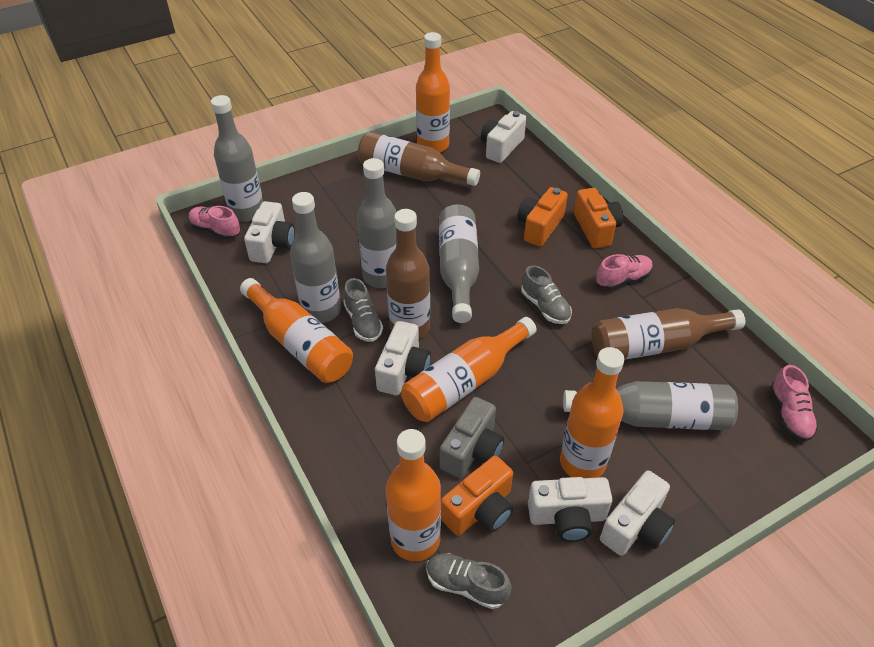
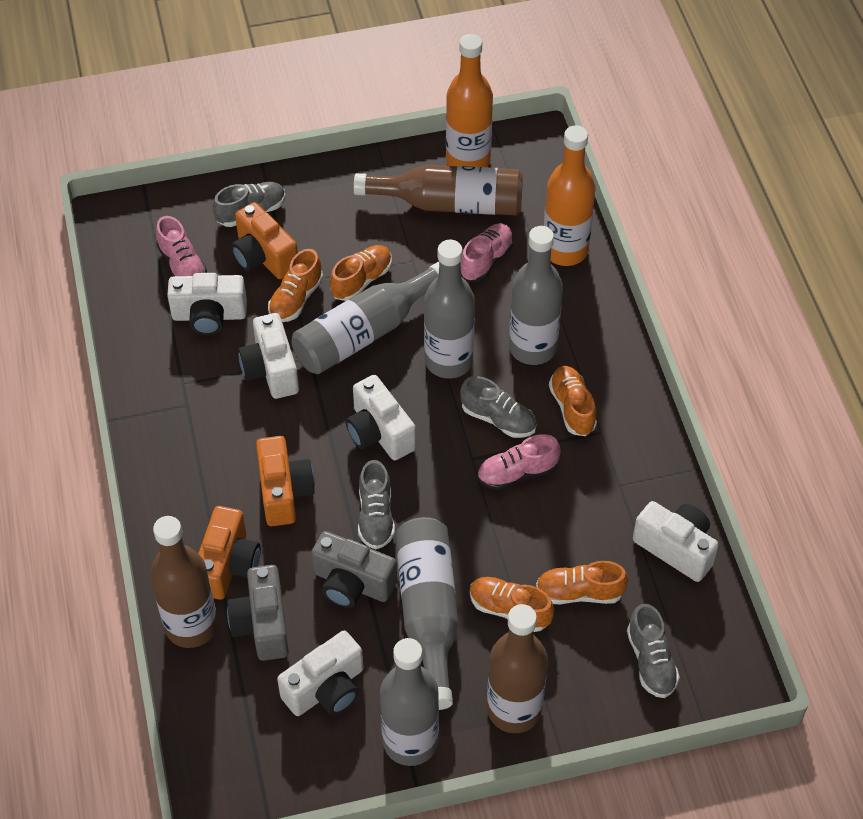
grey camera: 1 -> 2
grey shoe: 3 -> 4
orange bottle: 5 -> 2
orange shoe: 0 -> 5

